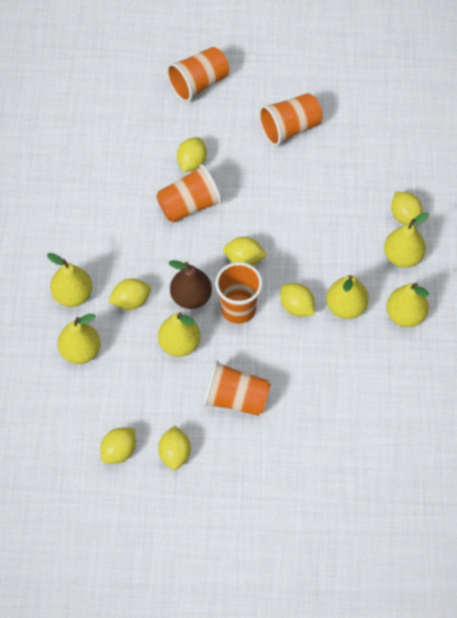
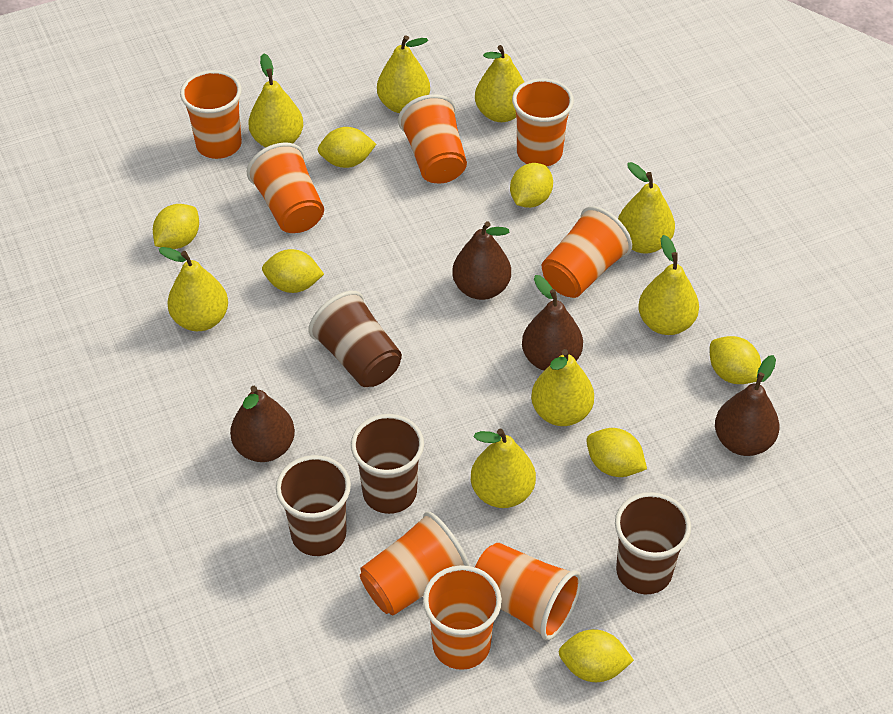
brown cup: 0 -> 4
brown pear: 1 -> 4
orange cup: 5 -> 8
yellow pear: 6 -> 8

